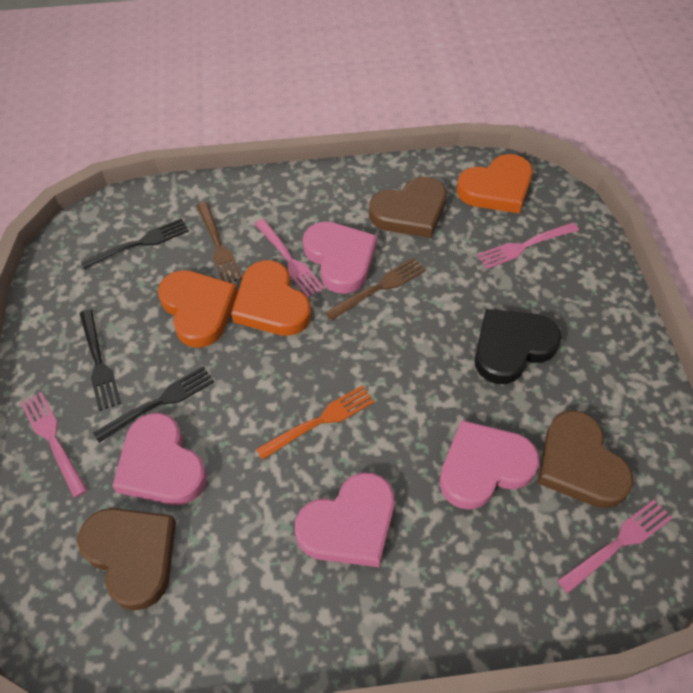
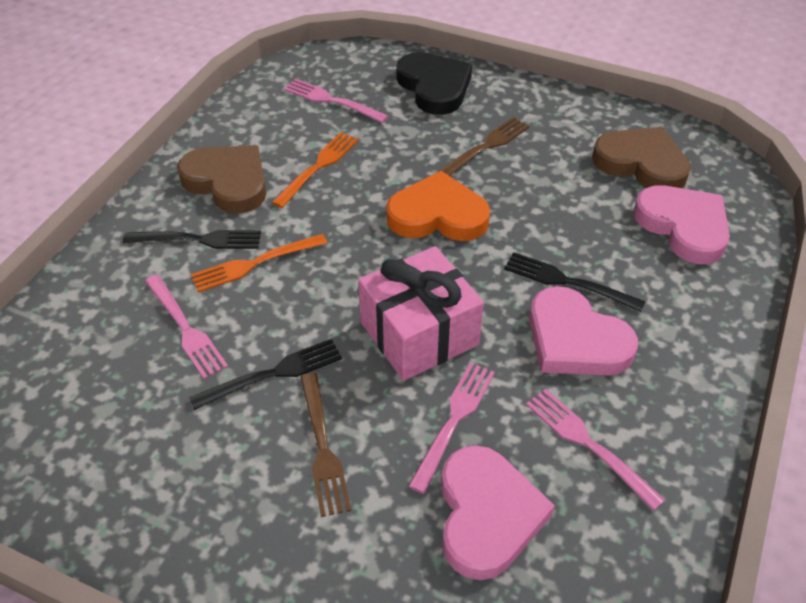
brown heart: 3 -> 2
orange fork: 1 -> 2
orange heart: 3 -> 1
pink gift: 0 -> 1
pink heart: 4 -> 3

